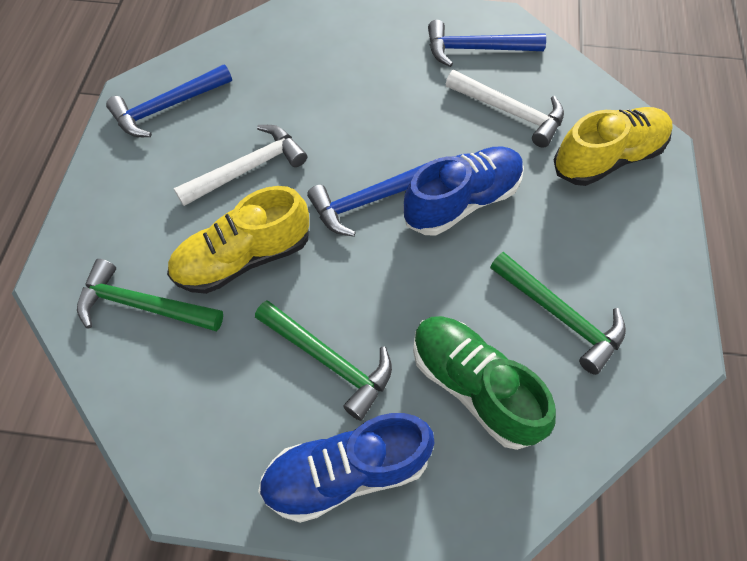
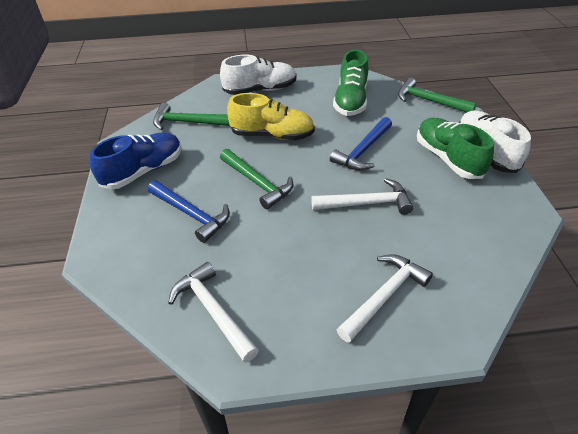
blue hammer: 3 -> 2
blue shoe: 2 -> 1
green shoe: 1 -> 2
white hammer: 2 -> 3
white shoe: 0 -> 2
yellow shoe: 2 -> 1

